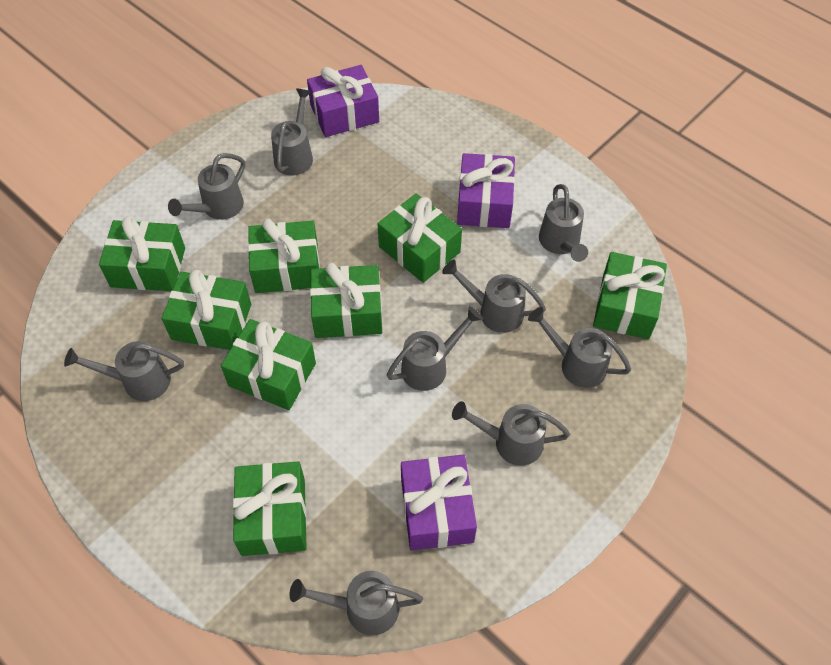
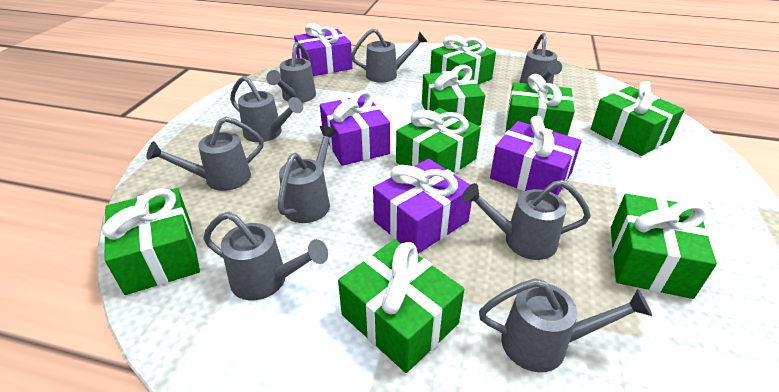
purple gift: 3 -> 4

